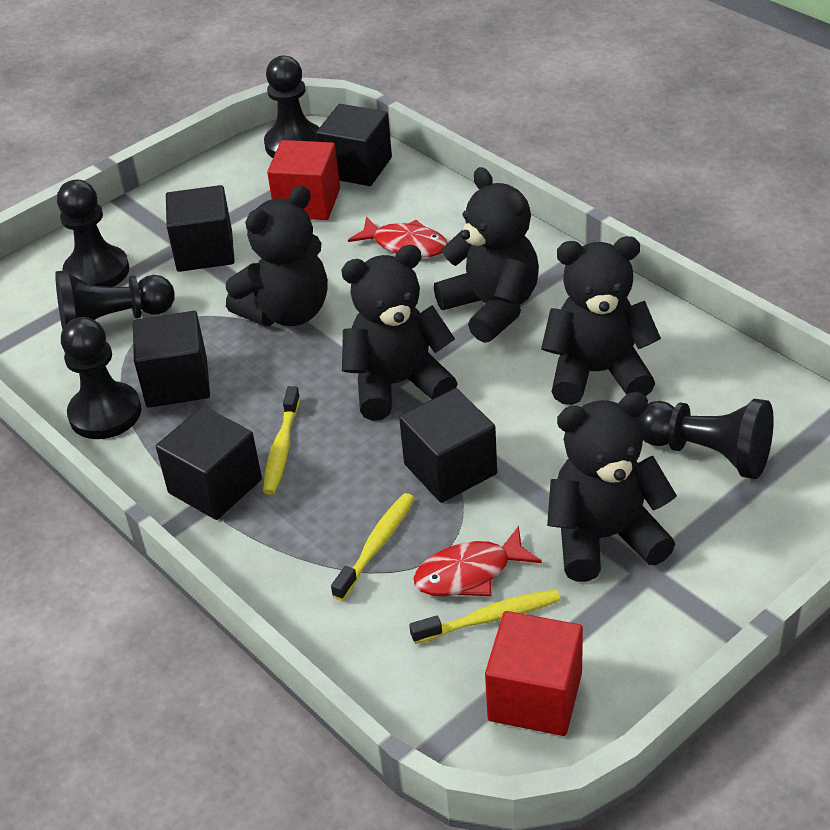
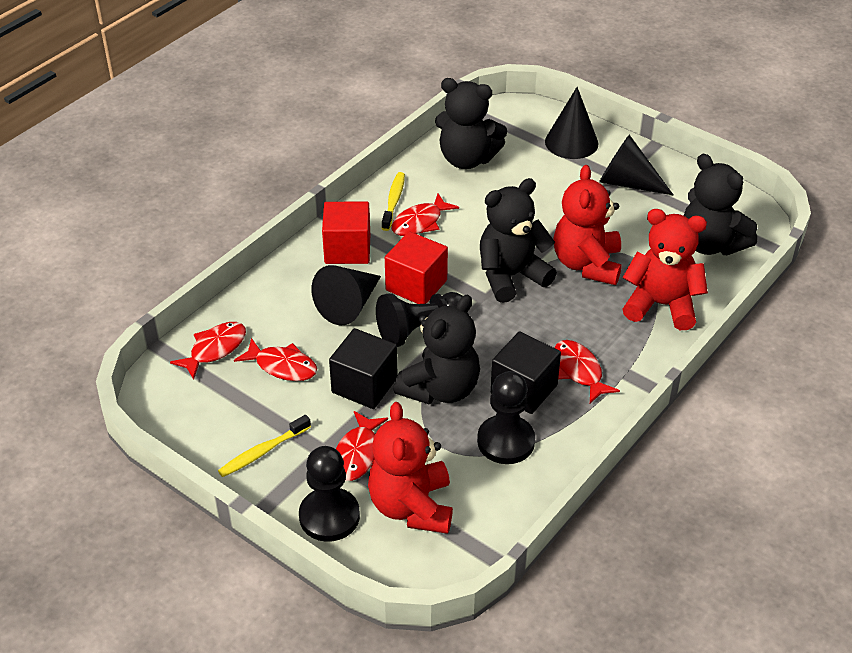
black cone: 0 -> 3
black cube: 5 -> 2
black pawn: 5 -> 3
black teddy bear: 5 -> 4
red fish: 2 -> 5
red teddy bear: 0 -> 3
yellow toothbrush: 3 -> 2

